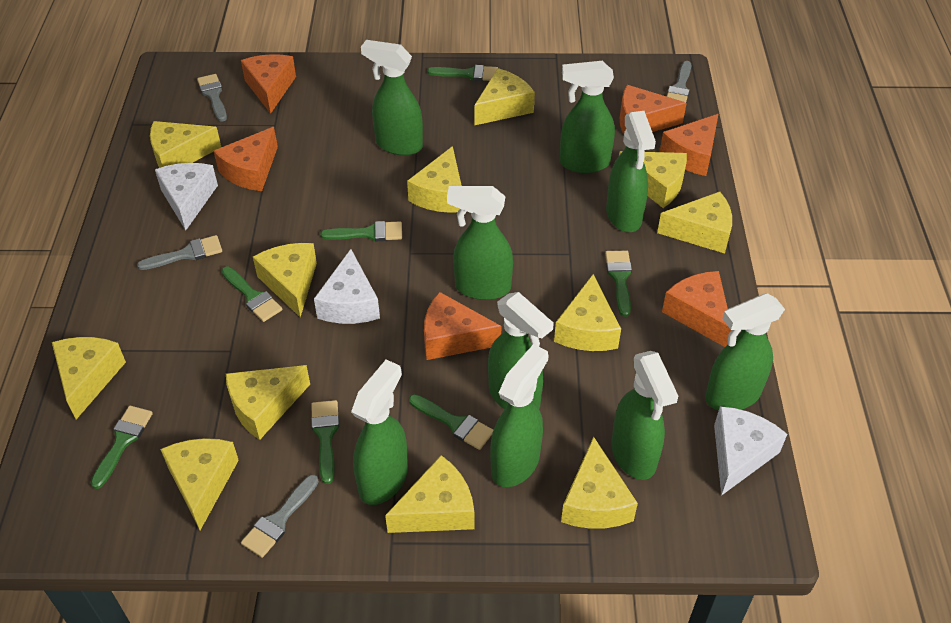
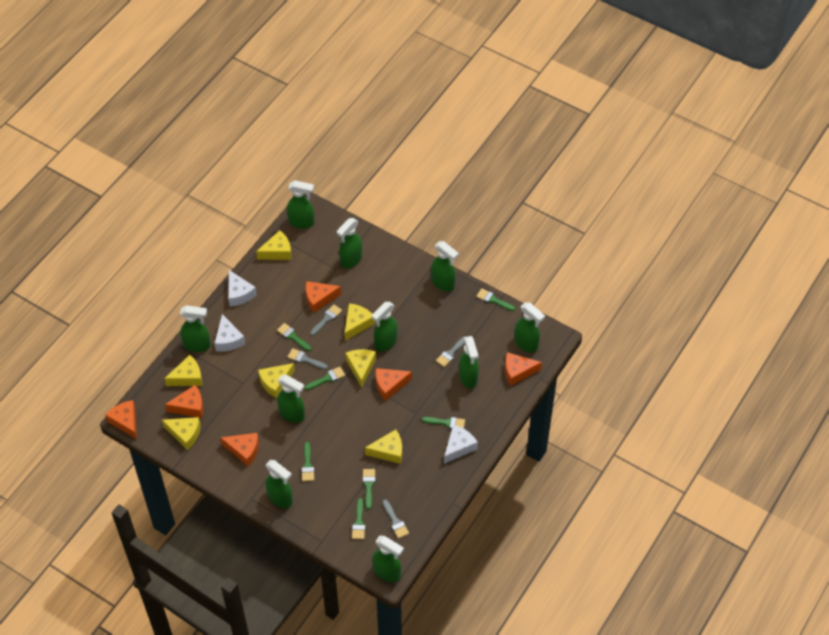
green spray bottle: 9 -> 10
yellow cheese: 12 -> 7

